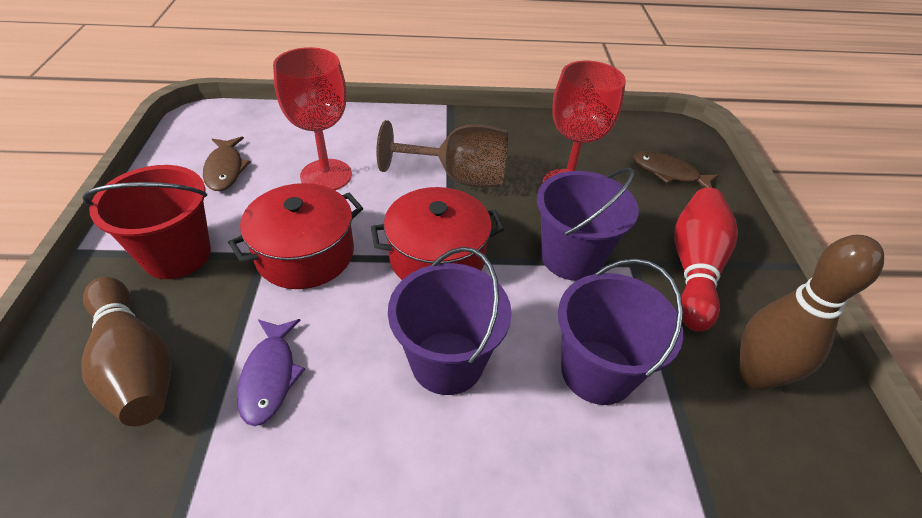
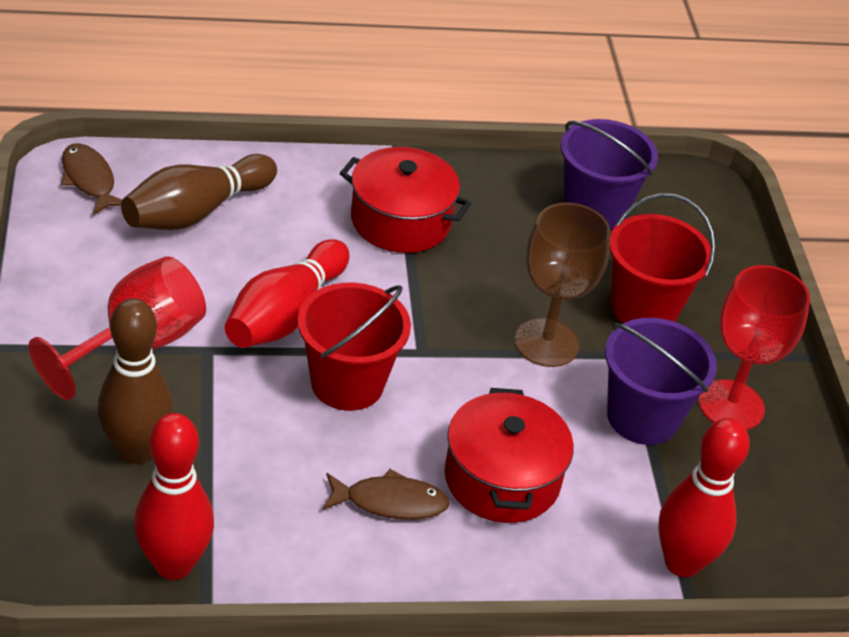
purple bucket: 3 -> 2
purple fish: 1 -> 0
red bowling pin: 1 -> 3
red bucket: 1 -> 2

